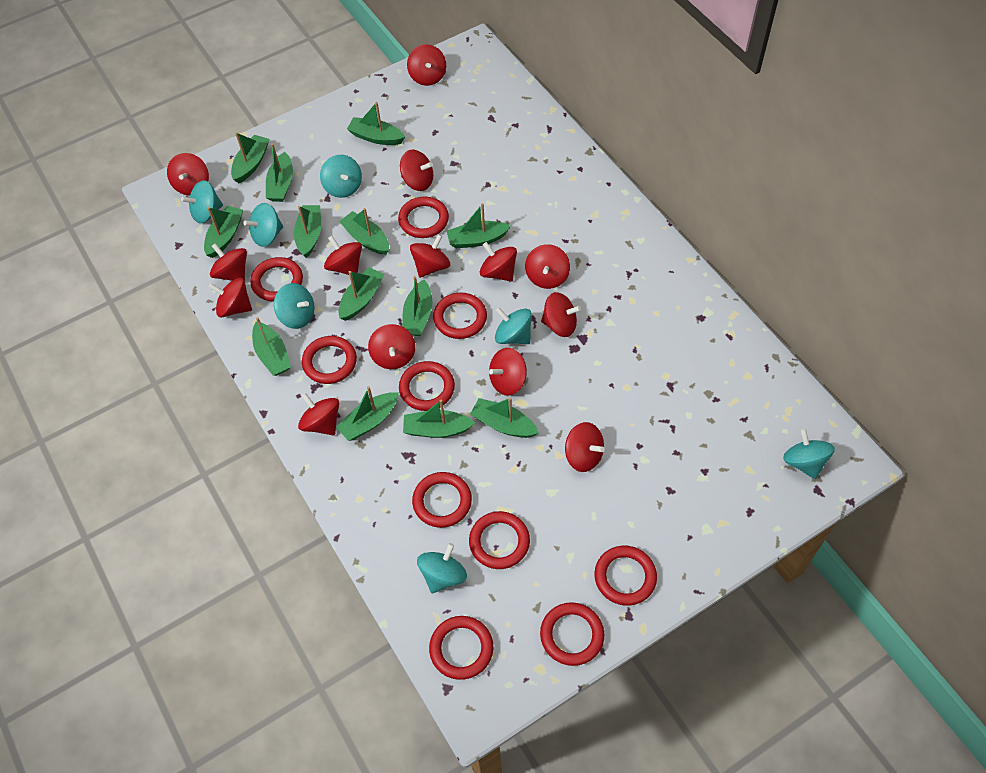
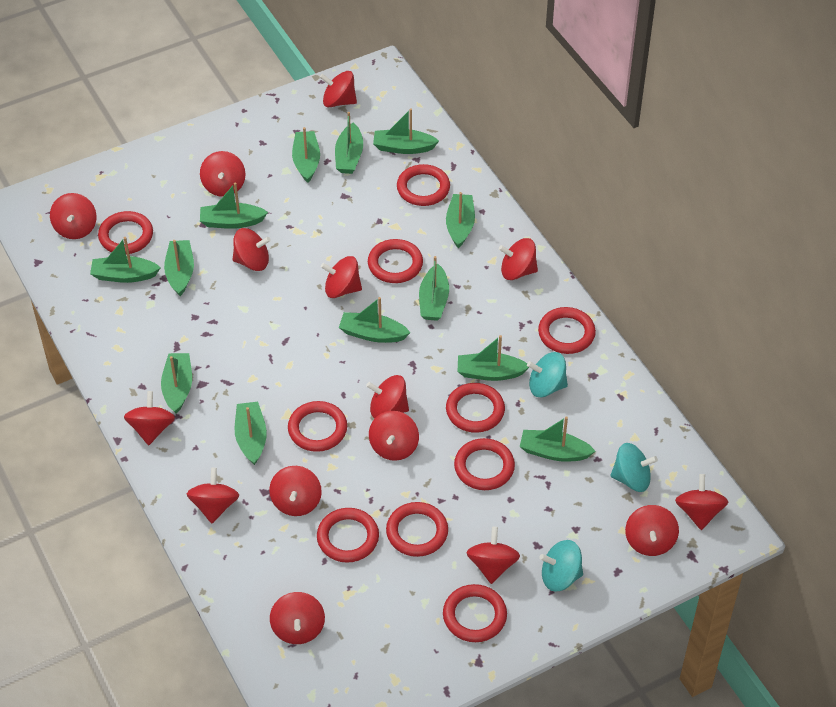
red spinning top: 14 -> 15
turquoise spinning top: 7 -> 3

